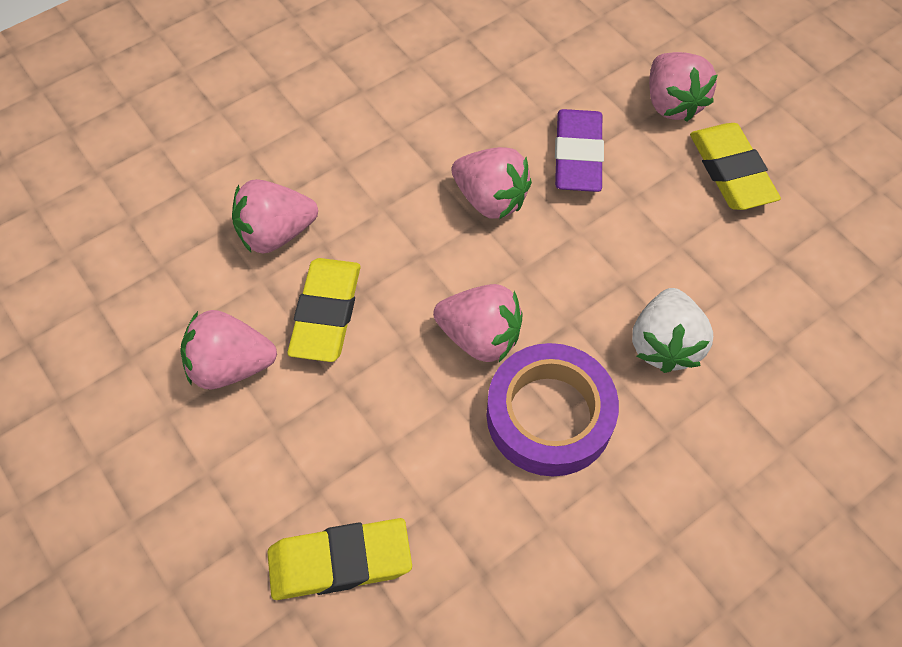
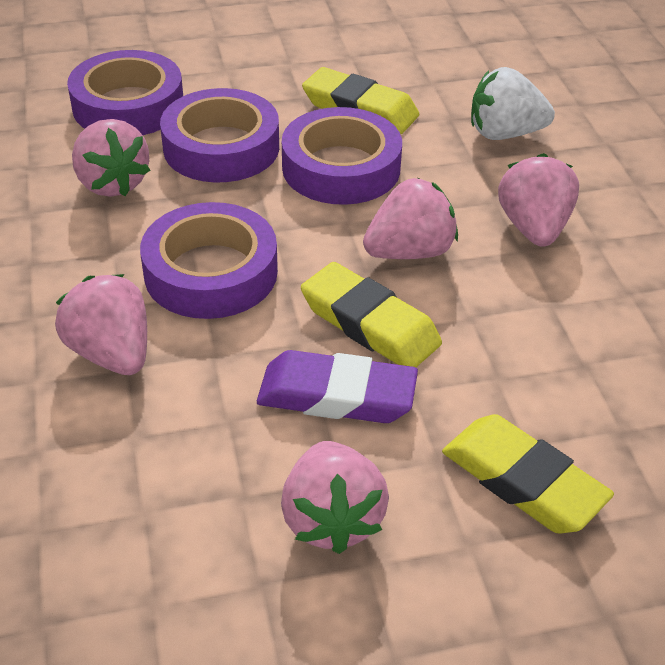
purple tape: 1 -> 4

